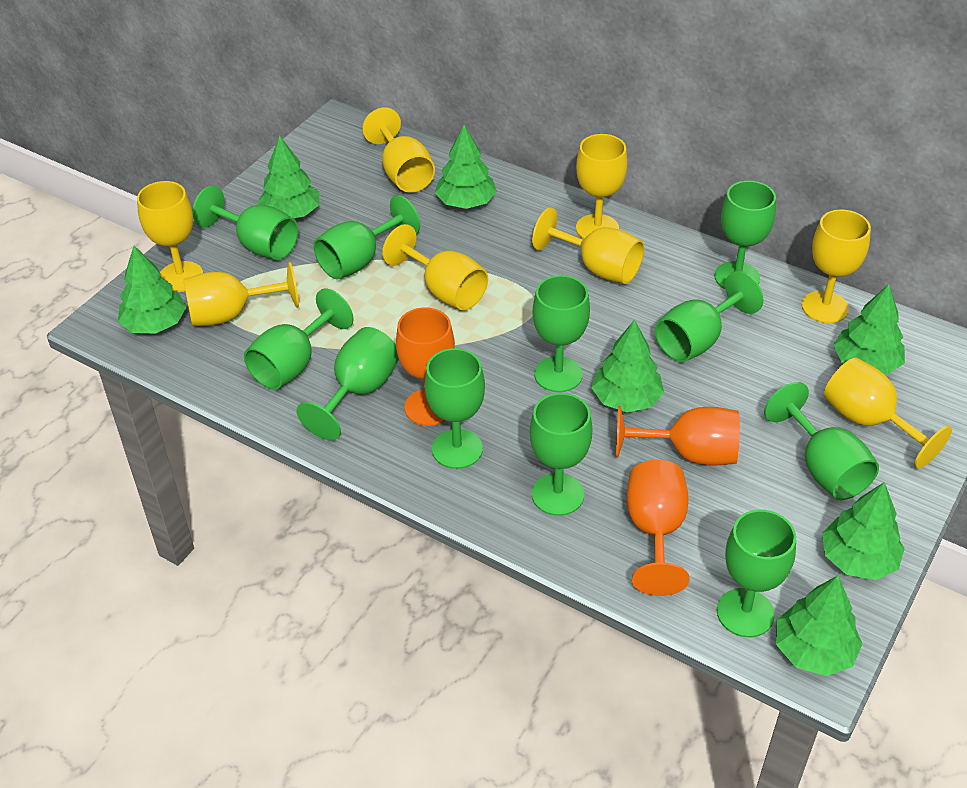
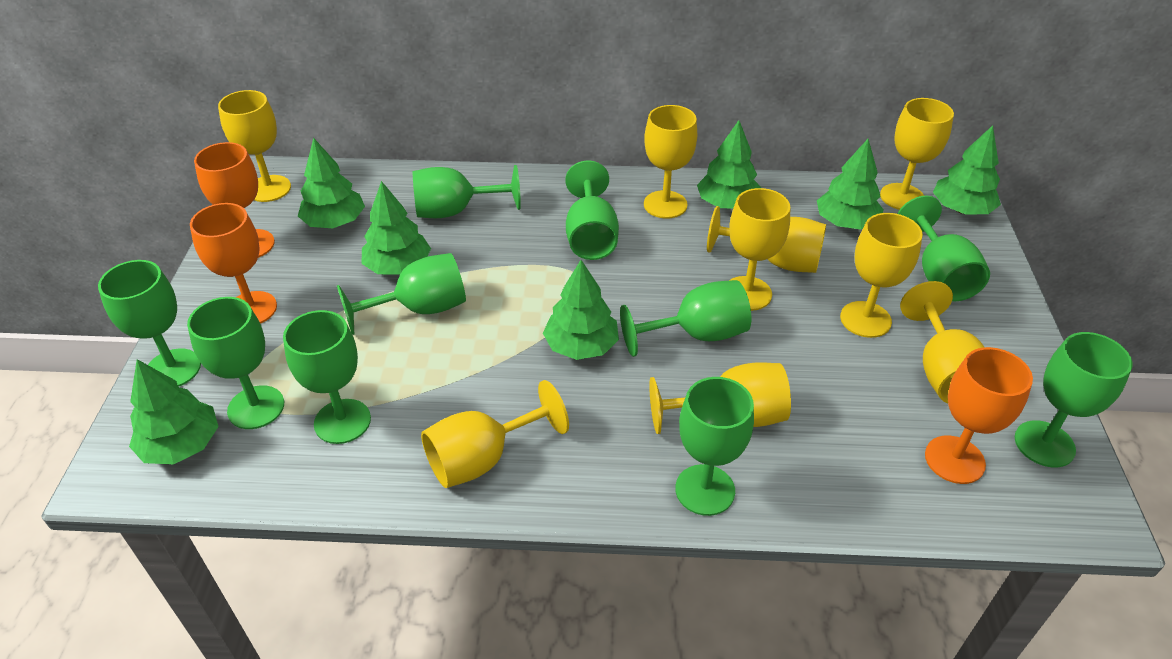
green goblet: 11 -> 10
yellow goblet: 8 -> 9

